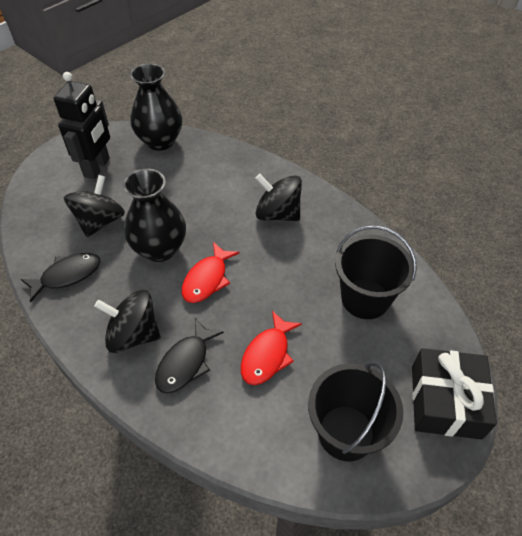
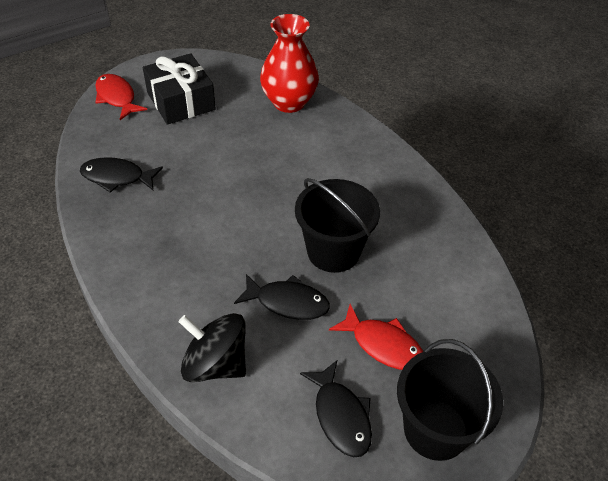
black fish: 2 -> 3
black robot: 1 -> 0
black spinning top: 3 -> 1
black vase: 2 -> 0
red vase: 0 -> 1

